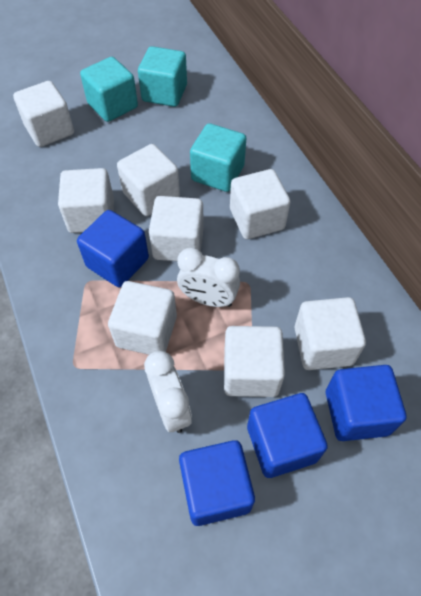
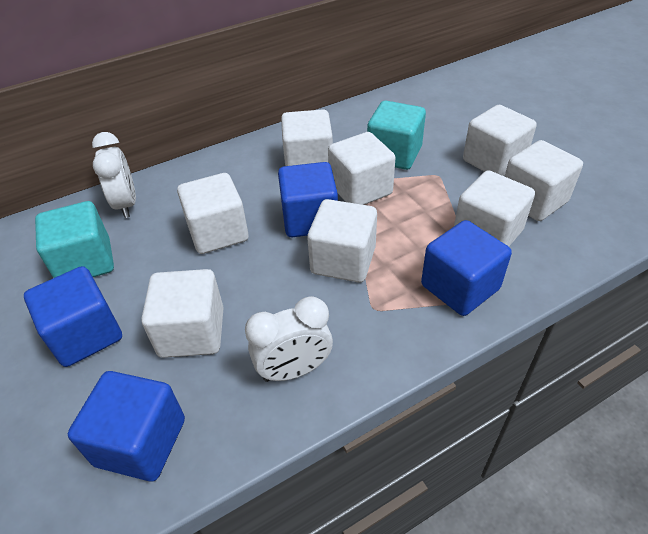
turquoise cube: 3 -> 2

